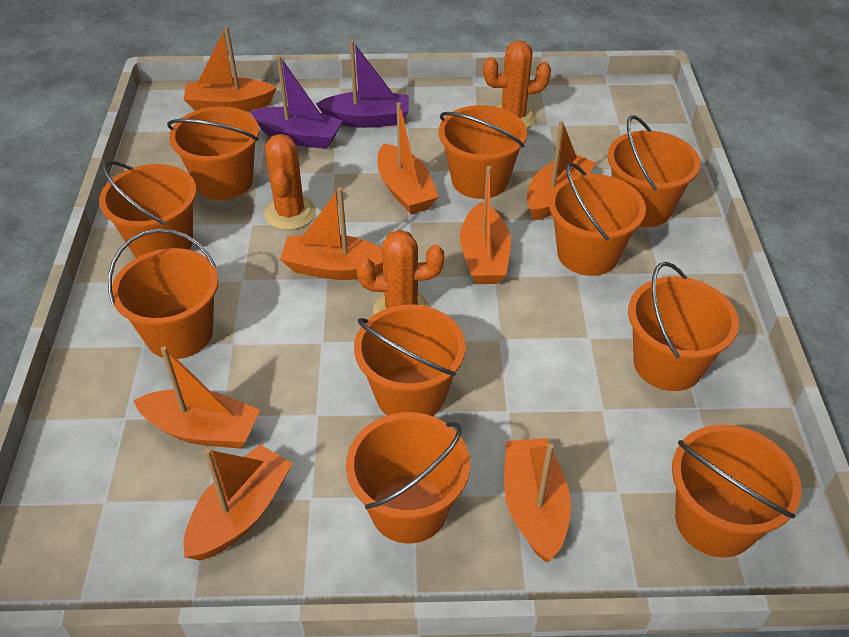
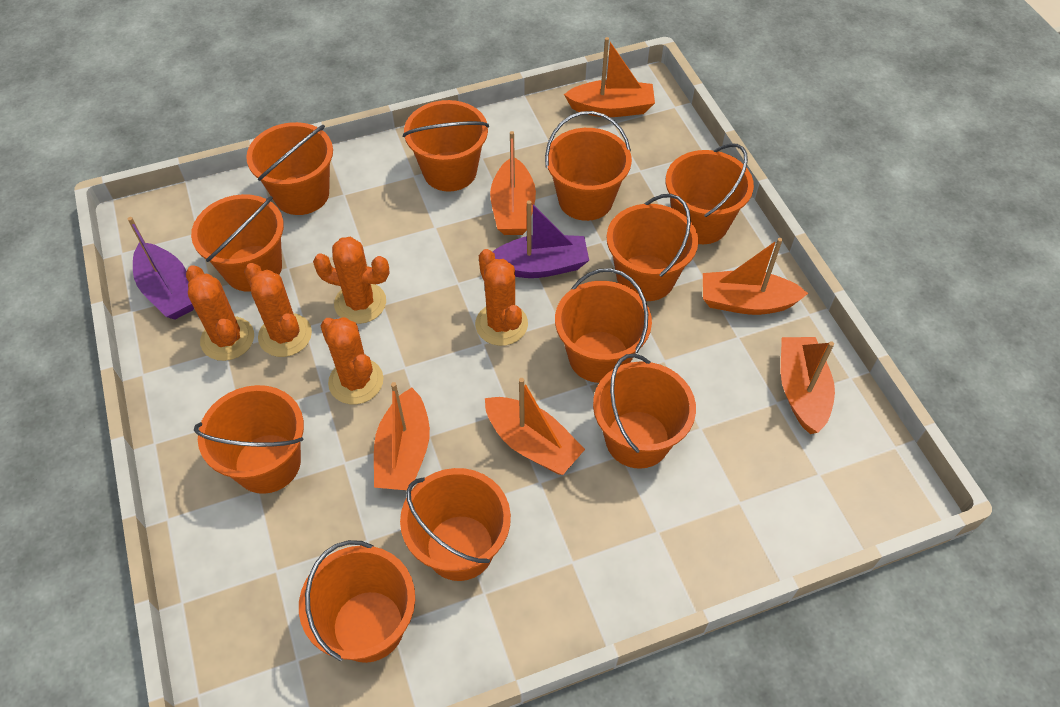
orange boat: 8 -> 6
orange bucket: 10 -> 11
orange cactus: 3 -> 5

